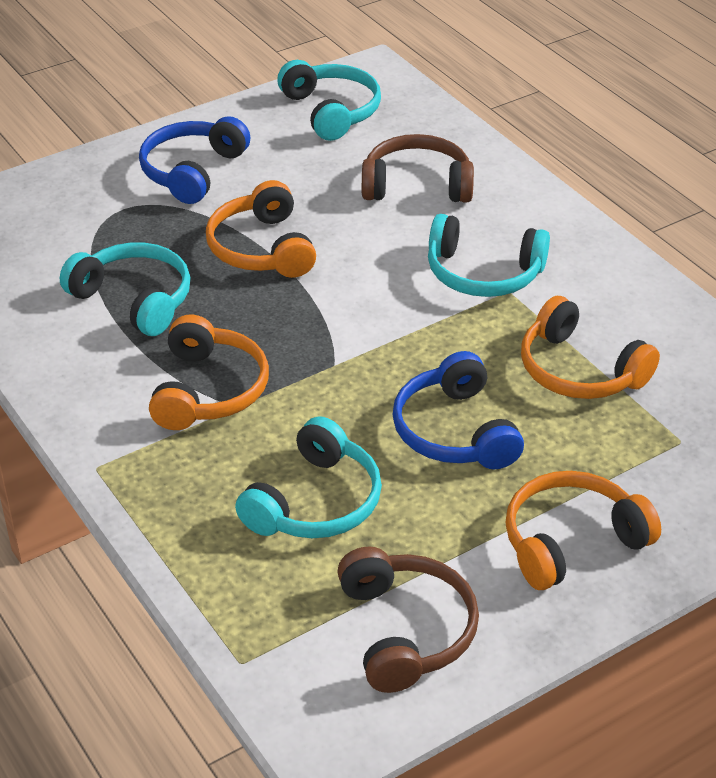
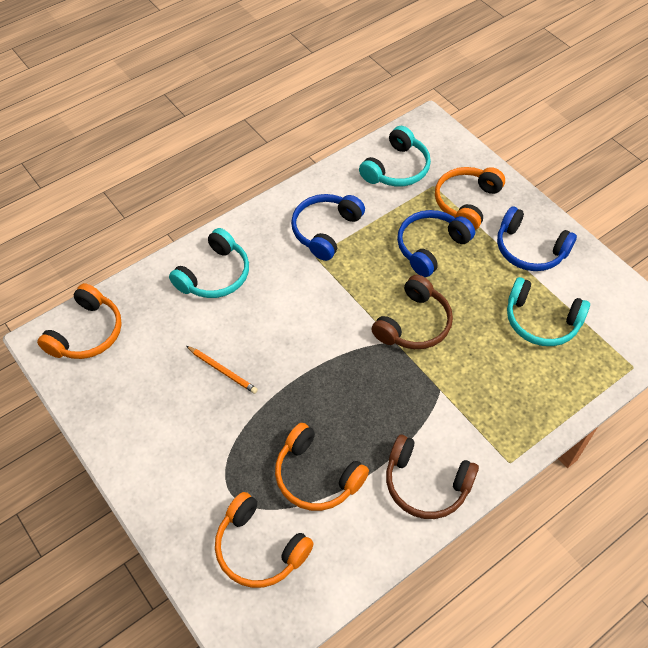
blue headphones: 2 -> 3
orange pencil: 0 -> 1
turquoise headphones: 4 -> 3

